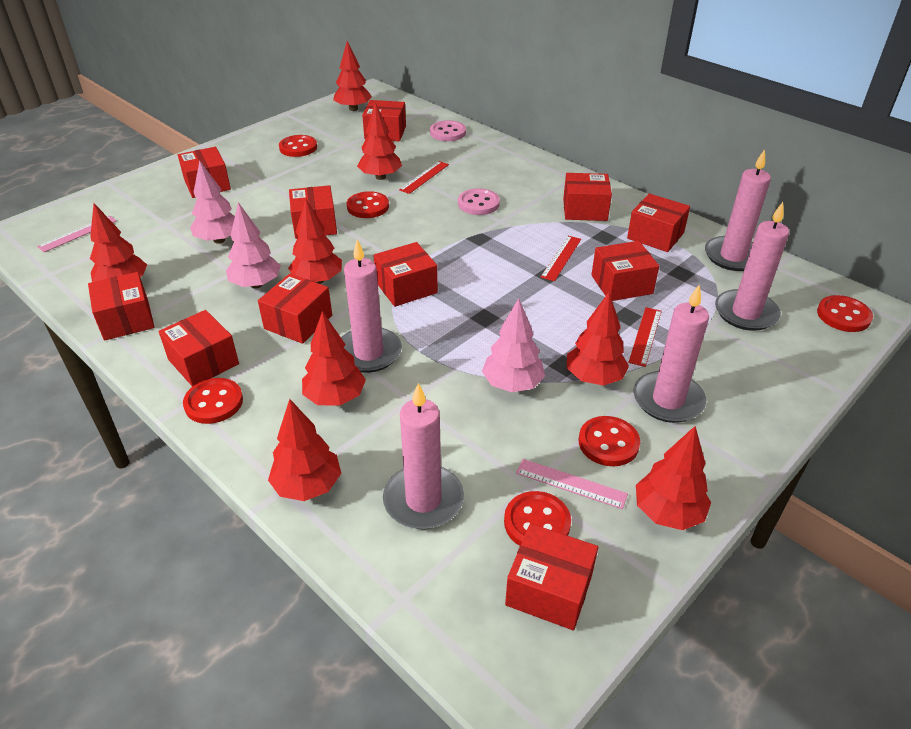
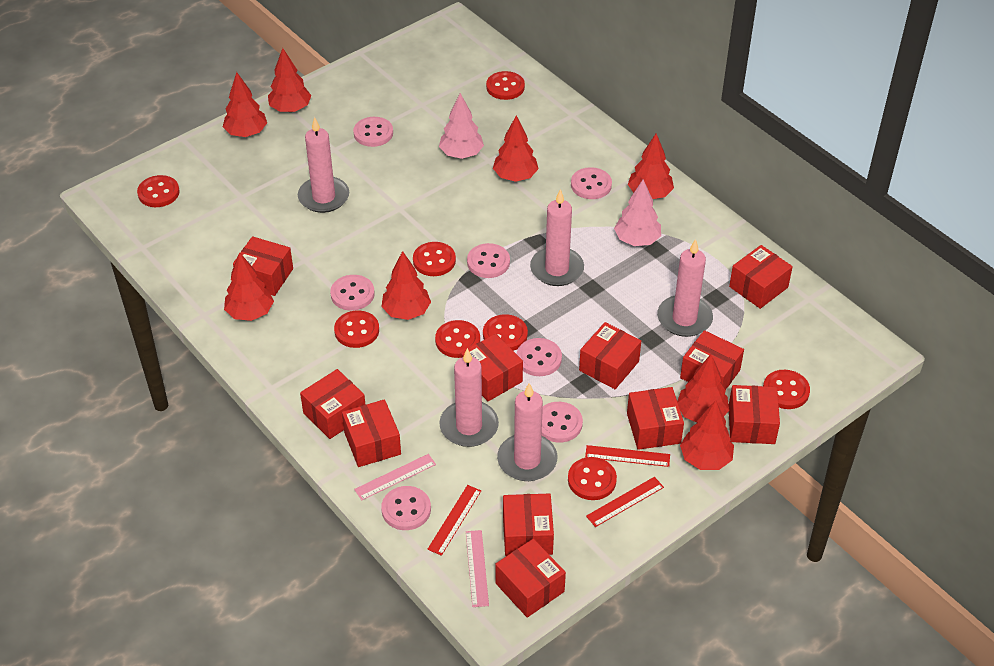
pink button: 2 -> 7
pink tree: 3 -> 2
red button: 6 -> 8

